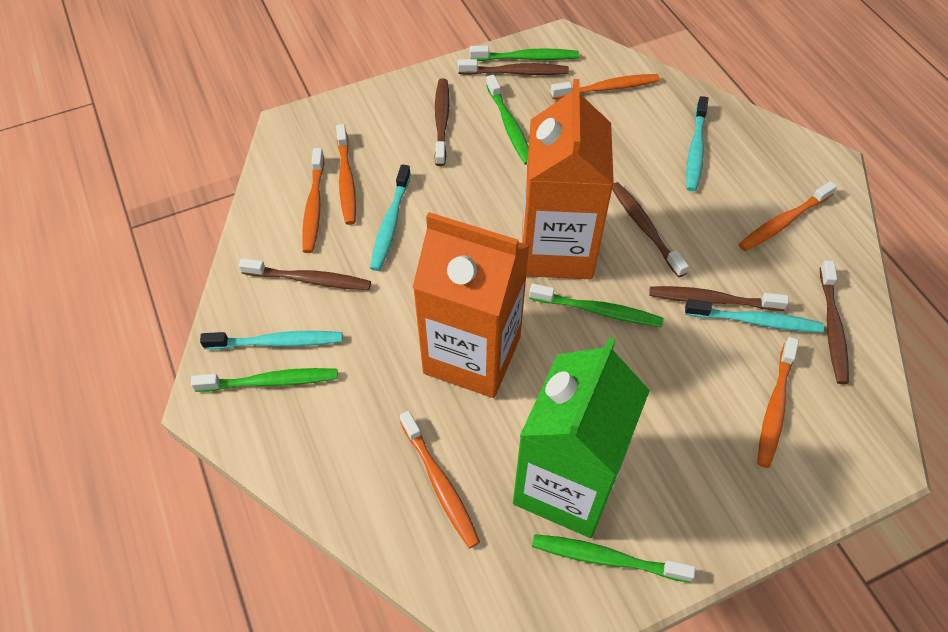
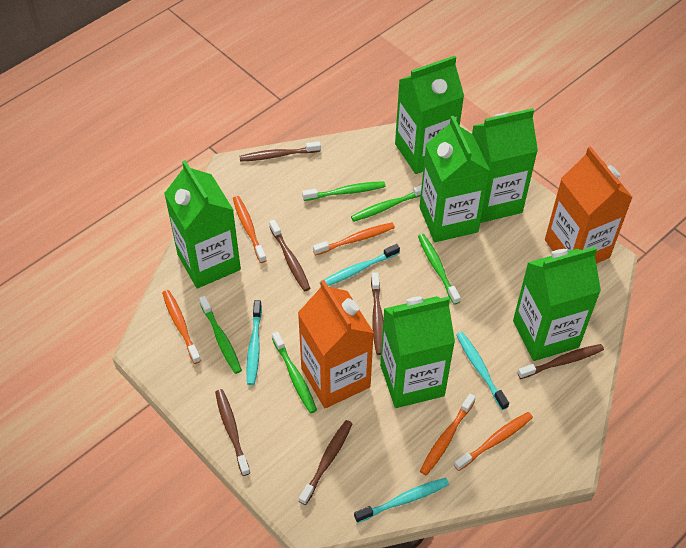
green carton: 1 -> 6
orange toothbrush: 6 -> 5

